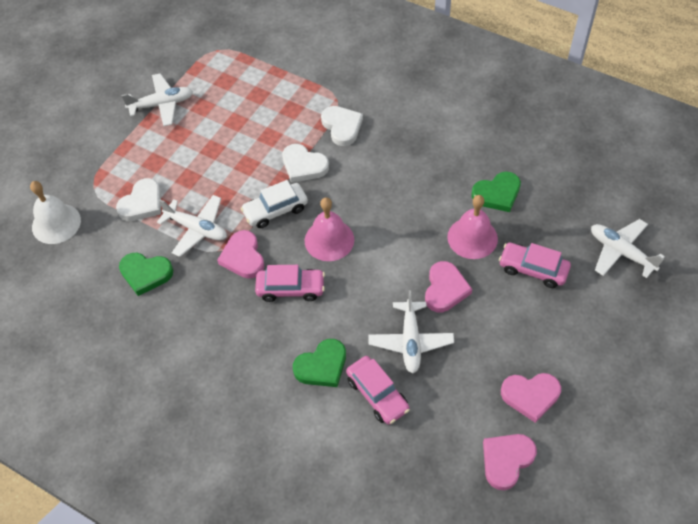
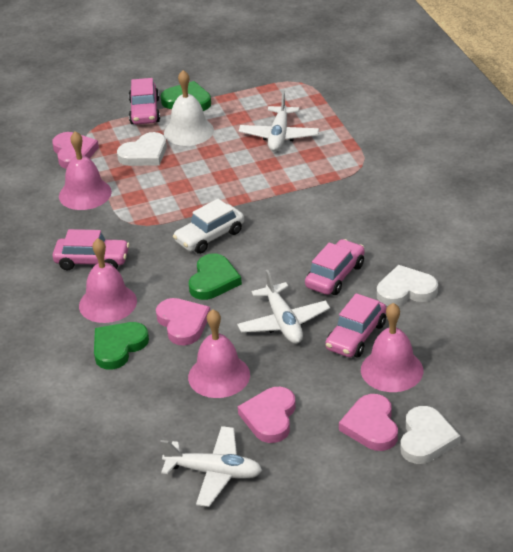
pink bell: 2 -> 4
pink car: 3 -> 4
white plane: 4 -> 3

